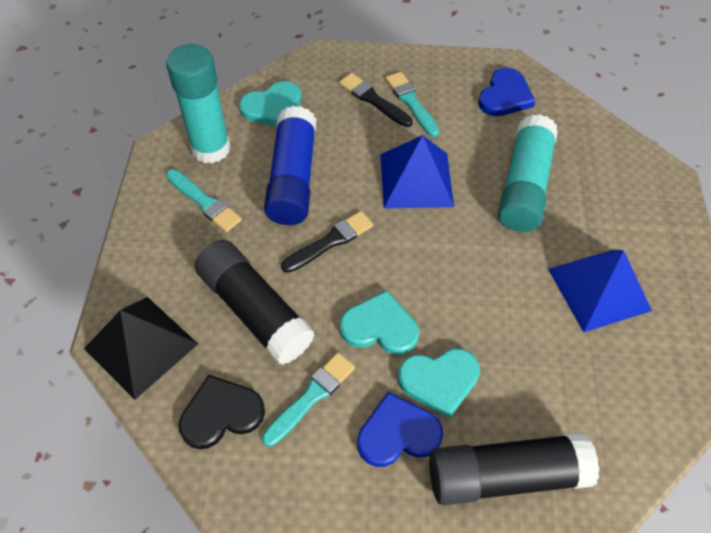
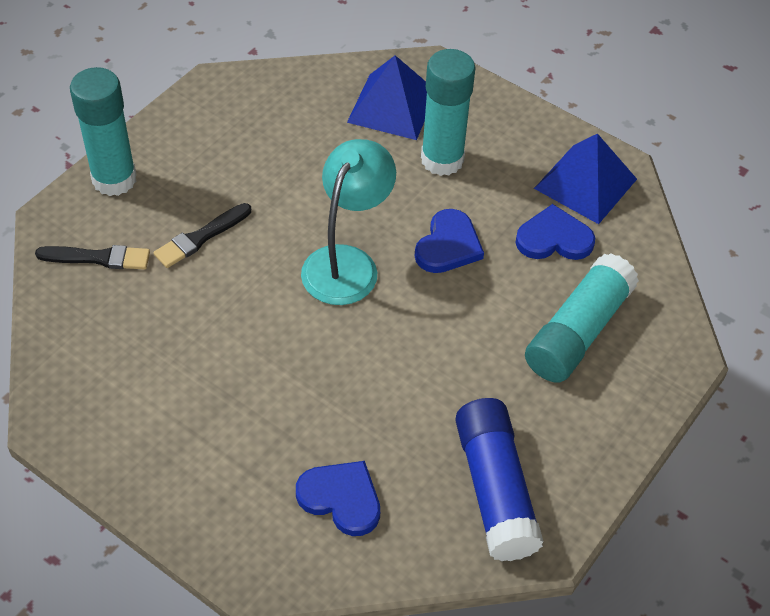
black glue stick: 2 -> 0
black heart: 1 -> 0
black pyramid: 1 -> 0
blue heart: 2 -> 3
turquoise brush: 3 -> 0
turquoise glue stick: 2 -> 3
turquoise heart: 3 -> 0
turquoise lamp: 0 -> 1

